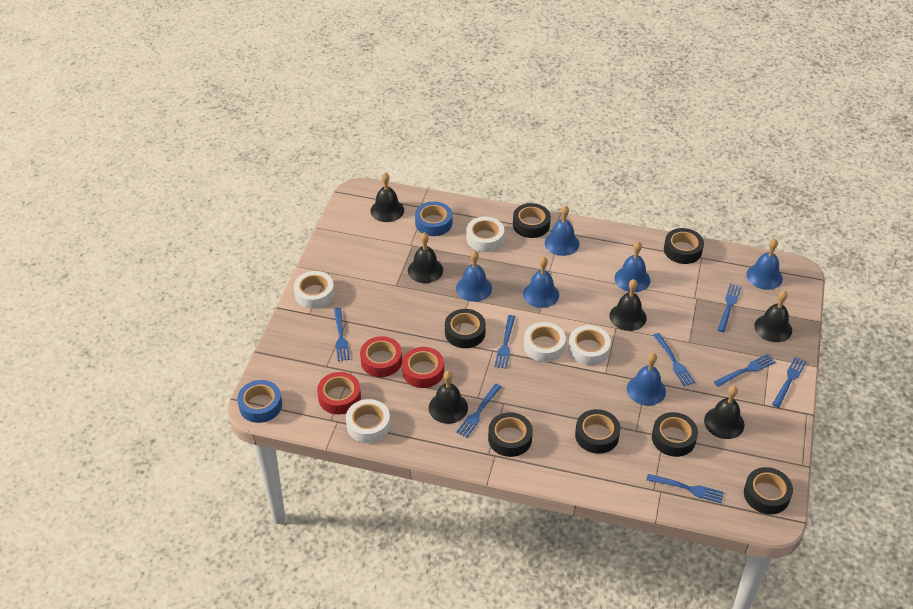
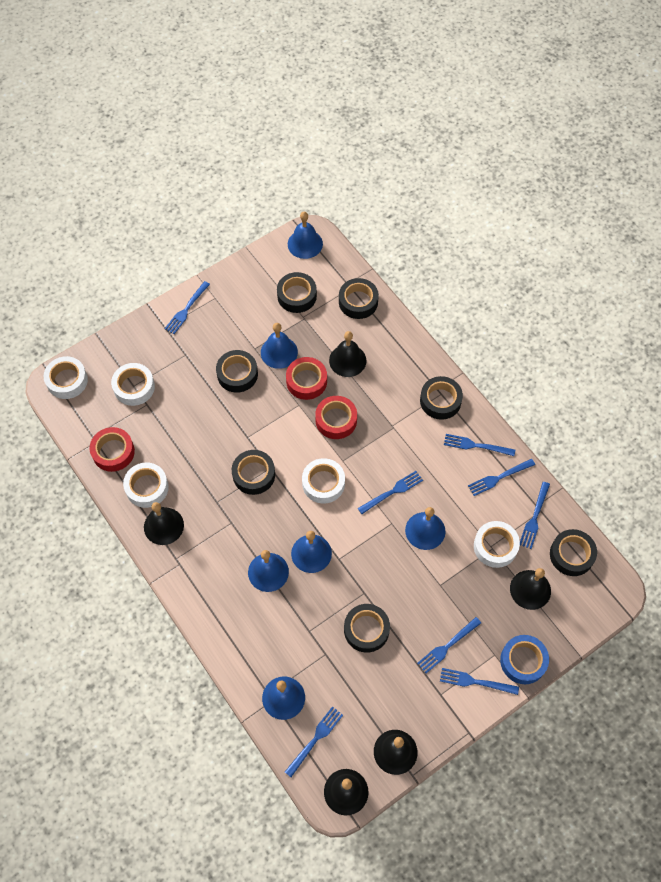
black bell: 6 -> 5
blue tape: 2 -> 1

